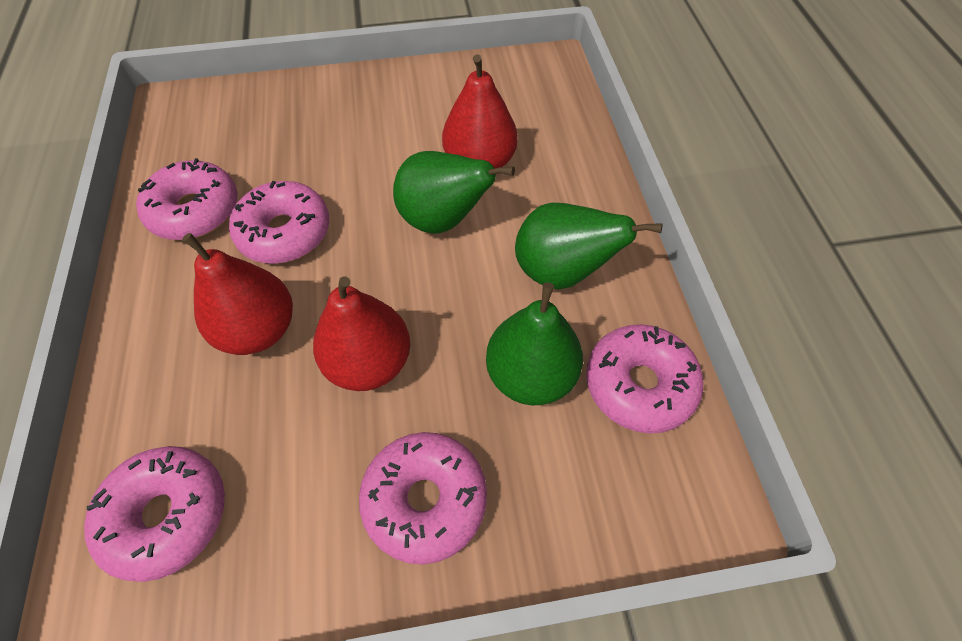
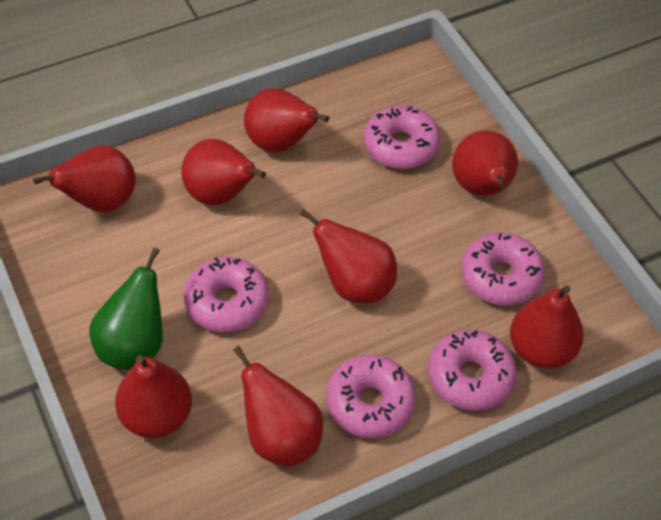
green pear: 3 -> 1
red pear: 3 -> 8

